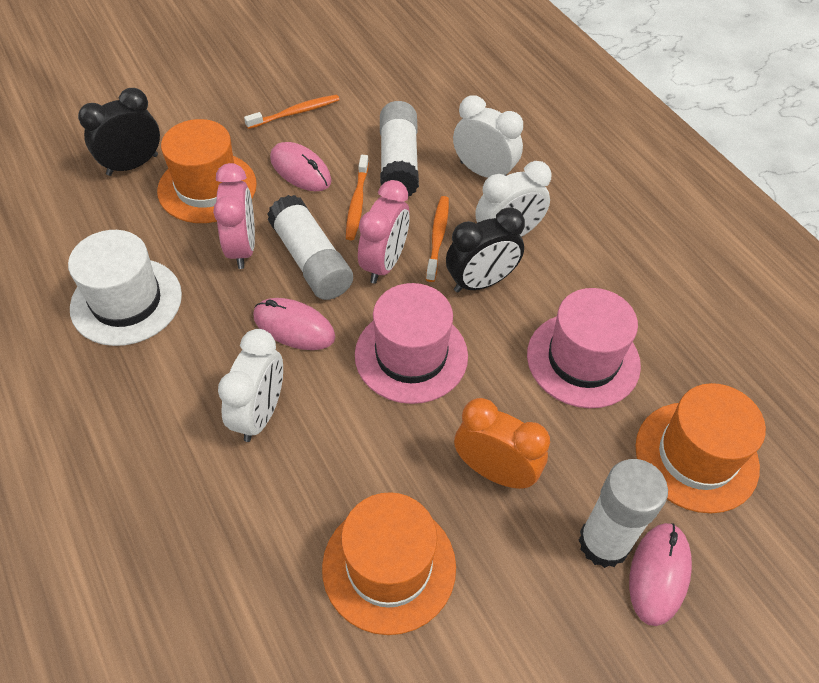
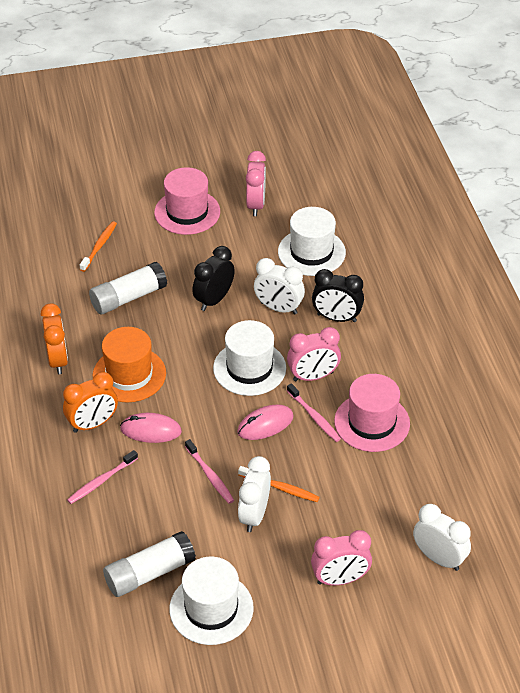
orange clock: 1 -> 2
orange hat: 3 -> 1
orange toothbrush: 3 -> 2
pink clock: 2 -> 3
pink mouse: 3 -> 2
pink toothbrush: 0 -> 3
white glue stick: 3 -> 2
white hat: 1 -> 3

